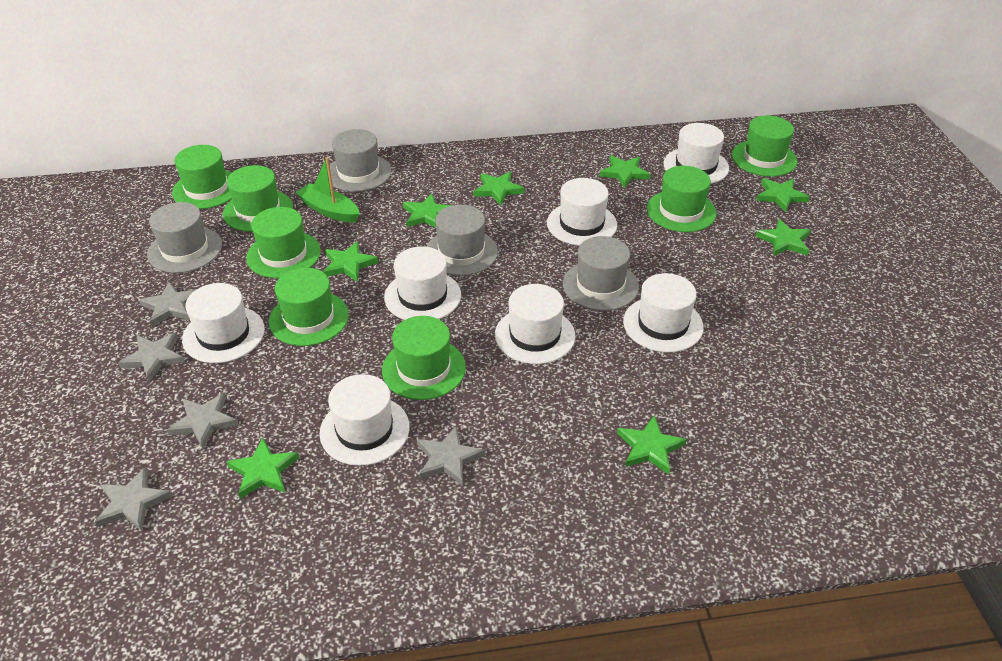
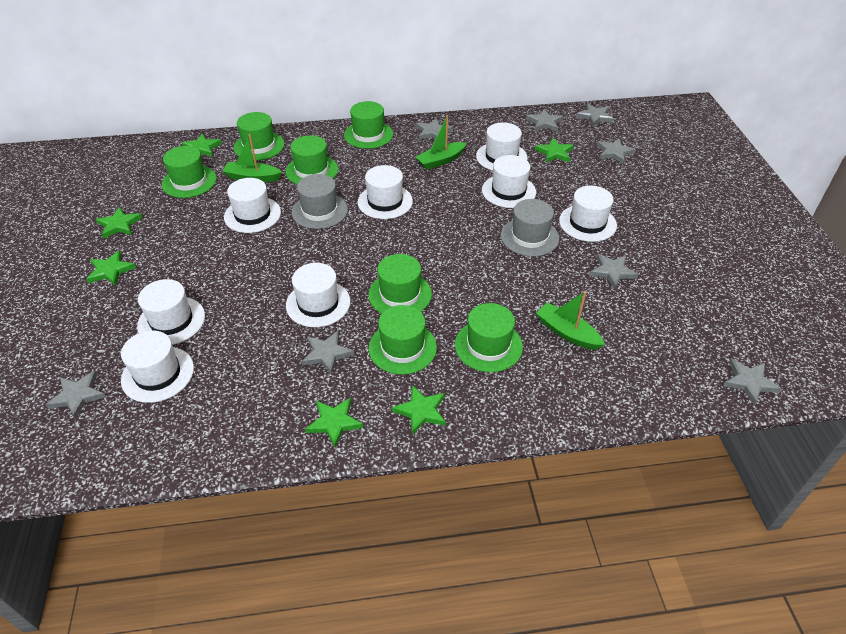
green boat: 1 -> 3
green star: 8 -> 6
grey hat: 4 -> 2
grey star: 5 -> 8
white hat: 7 -> 8

